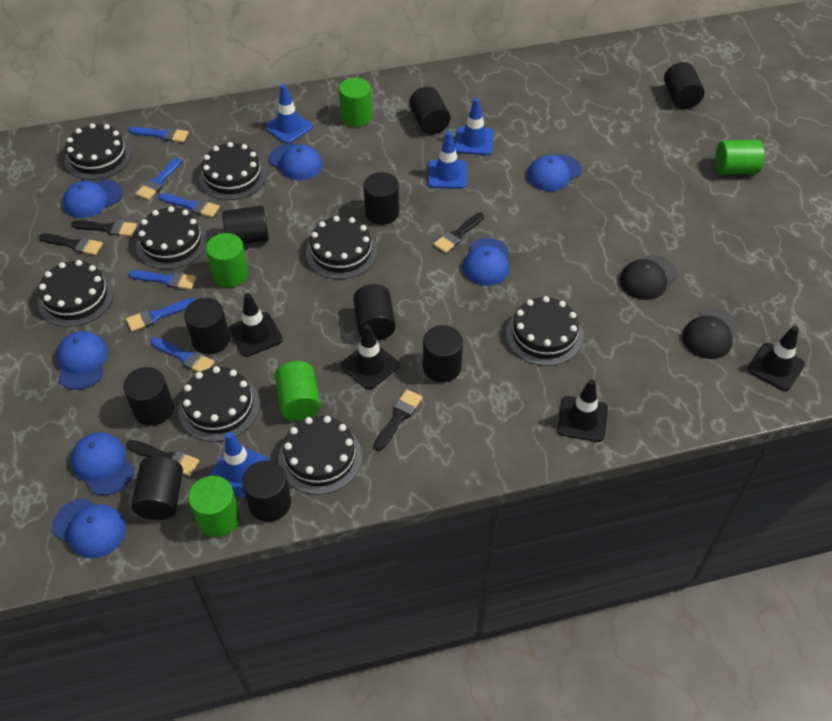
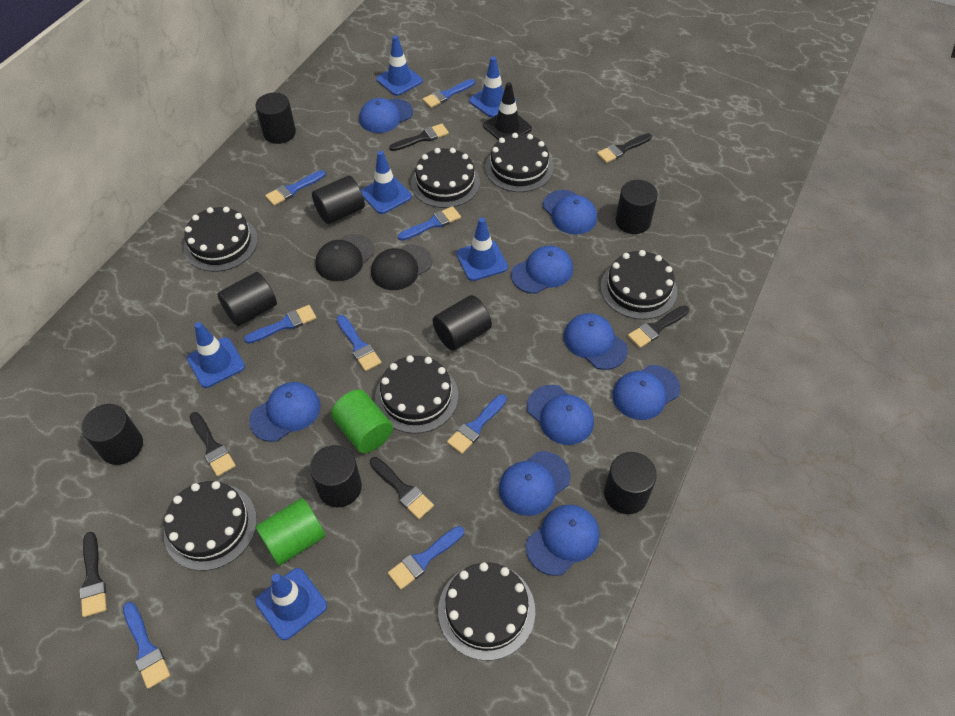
black brush: 5 -> 6
black cake: 8 -> 7
black cylinder: 10 -> 8
black traffic cone: 4 -> 1
blue brush: 6 -> 8
blue cap: 7 -> 9
blue traffic cone: 4 -> 6
green cylinder: 5 -> 2

